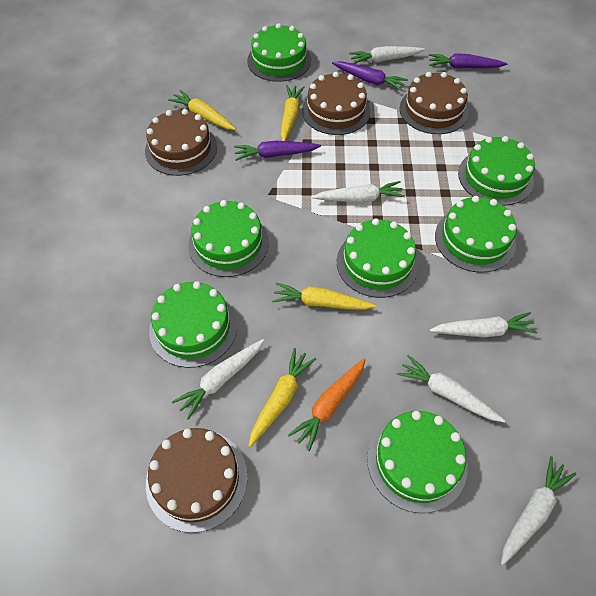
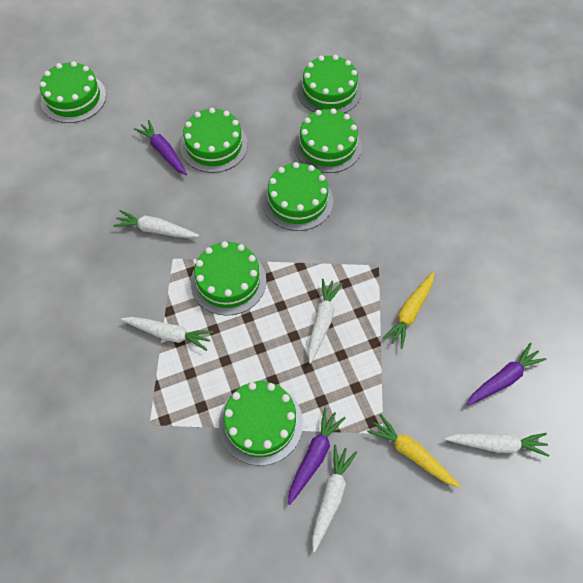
brown cake: 4 -> 0
orange carrot: 1 -> 0
white carrot: 6 -> 5
yellow carrot: 4 -> 2

